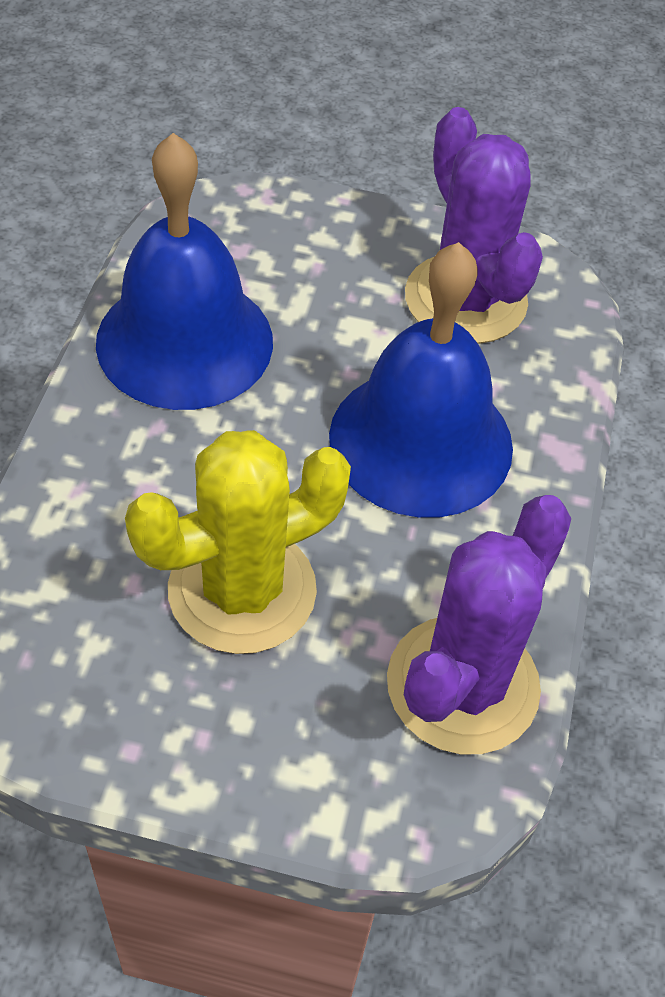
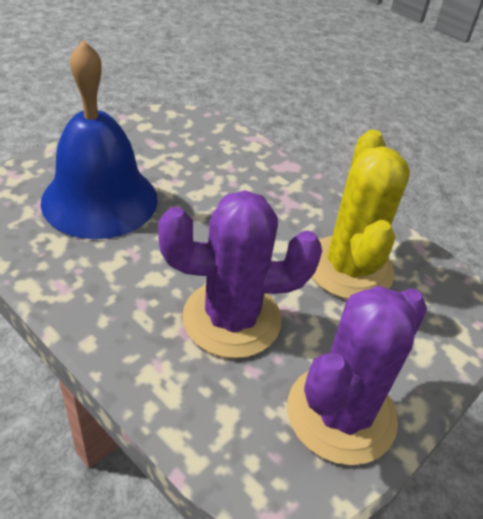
blue bell: 2 -> 1

